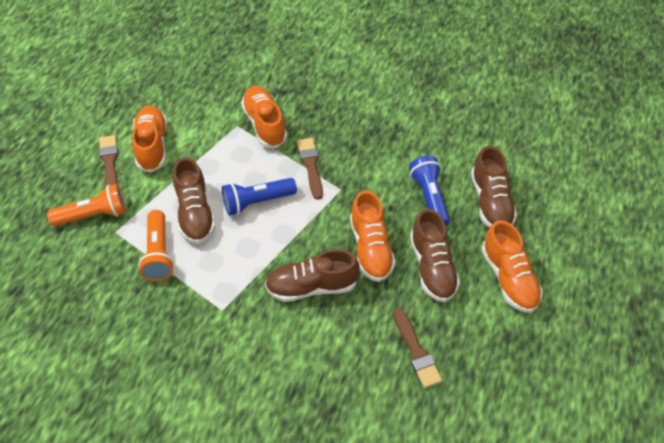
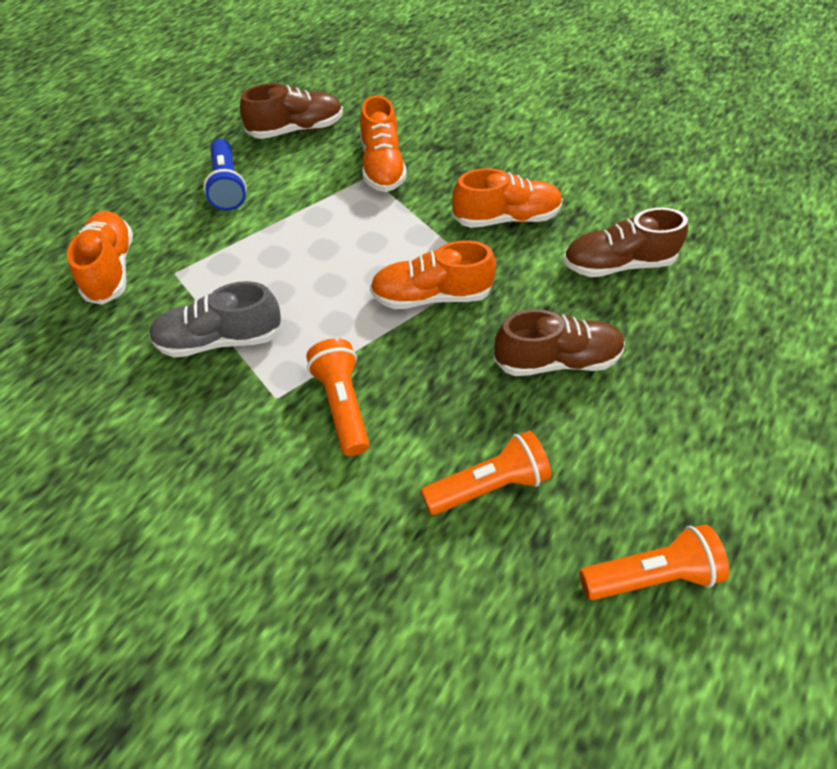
blue flashlight: 2 -> 1
brown brush: 3 -> 0
brown shoe: 4 -> 3
grey shoe: 0 -> 1
orange flashlight: 2 -> 3

